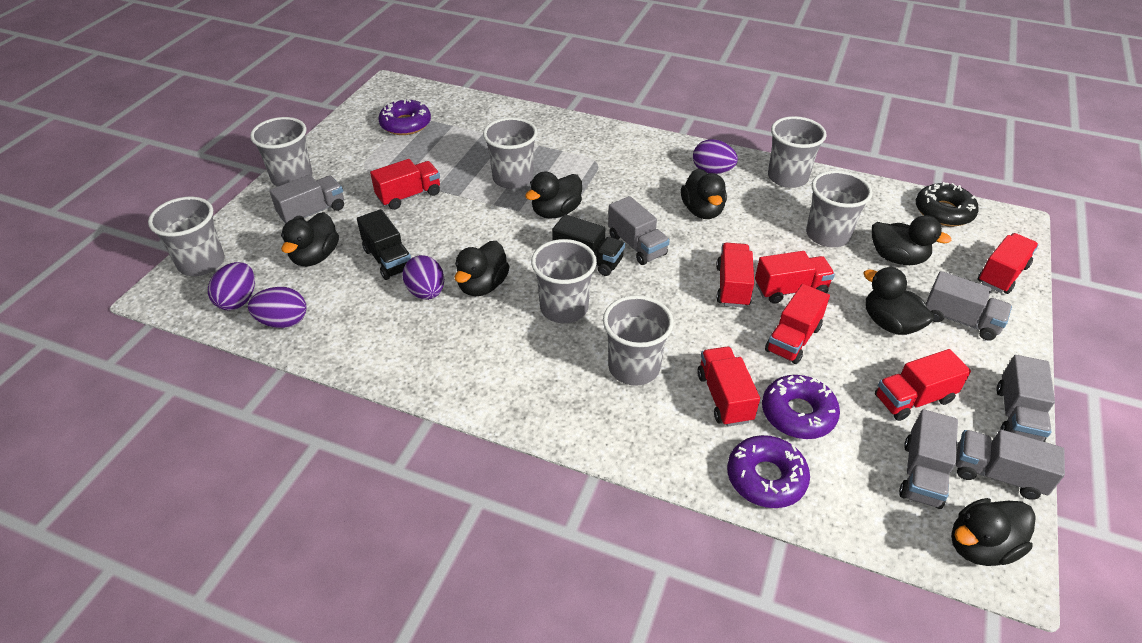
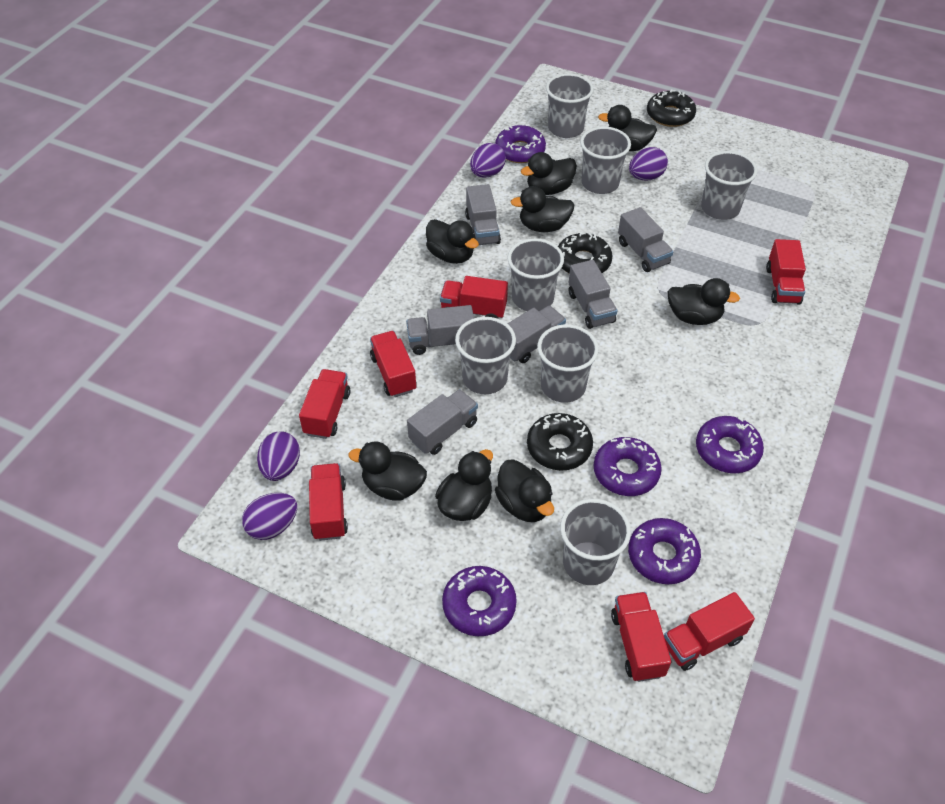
black donut: 1 -> 3
black duck: 7 -> 8
black truck: 2 -> 0
purple donut: 3 -> 5

